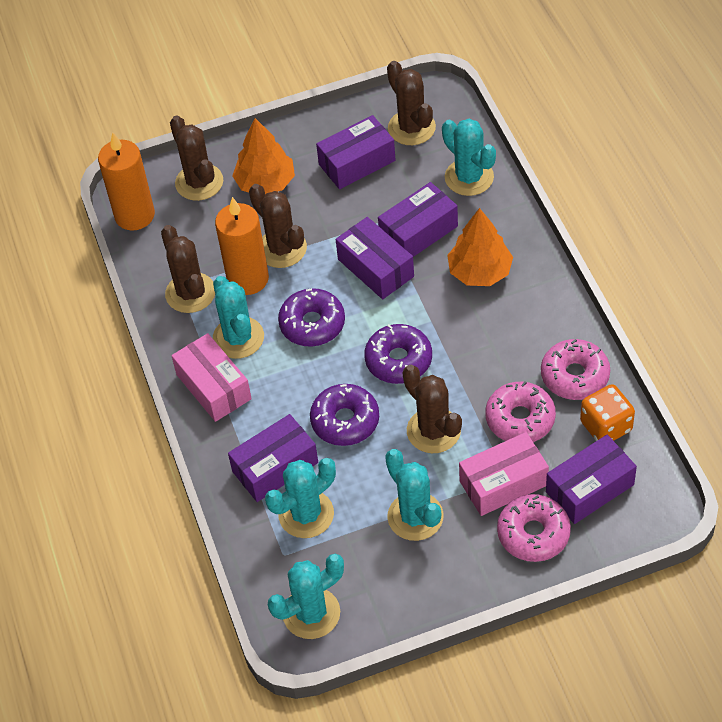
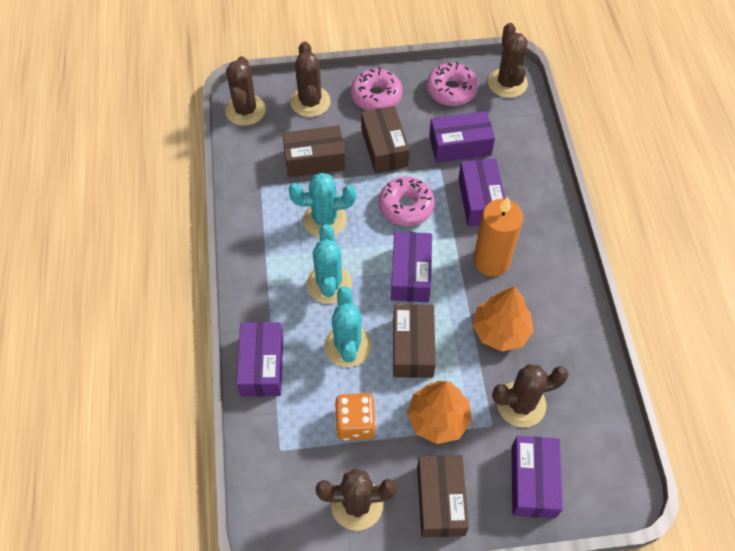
brown box: 0 -> 4
orange candle: 2 -> 1
pink box: 2 -> 0
purple donut: 3 -> 0
turquoise cactus: 5 -> 3

